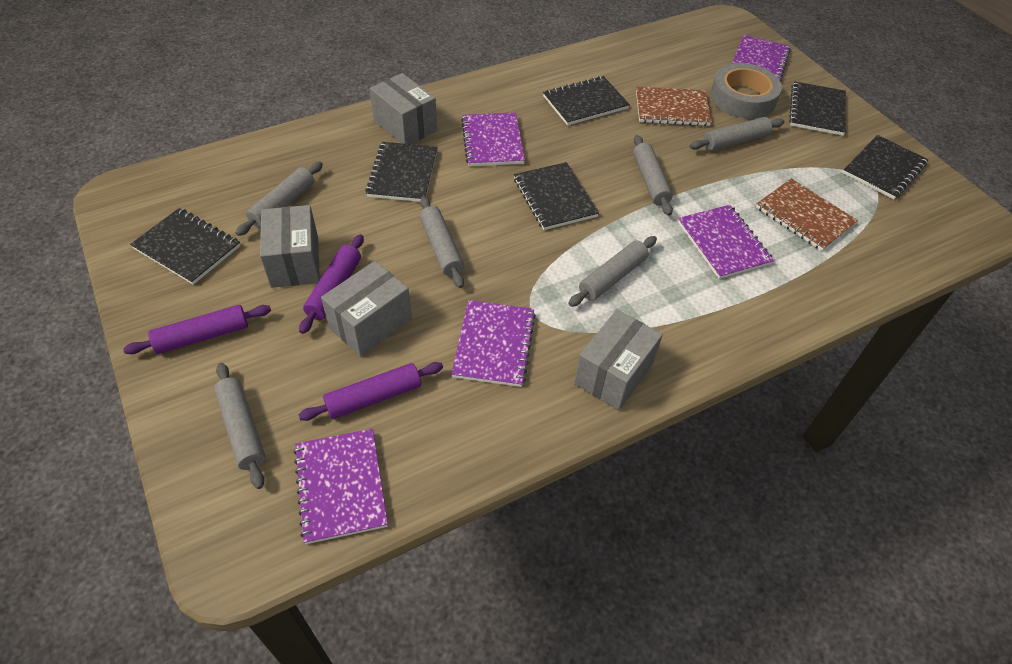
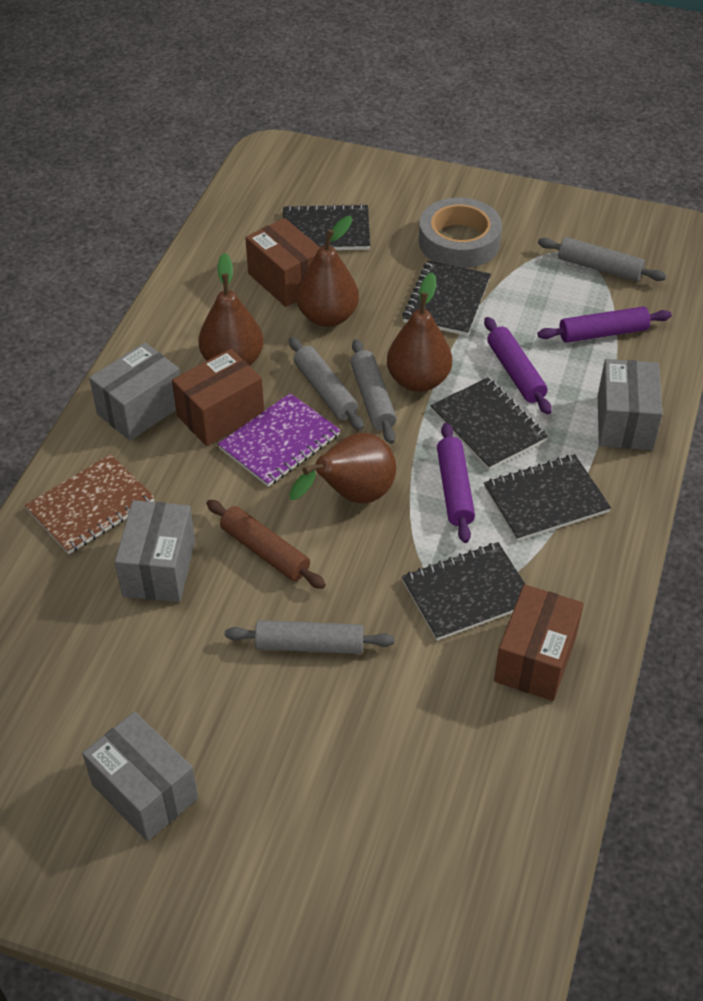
black notebook: 6 -> 5
brown box: 0 -> 3
brown notebook: 2 -> 1
brown pear: 0 -> 4
brown rolling pin: 0 -> 1
grey rolling pin: 6 -> 4
purple notebook: 5 -> 1

